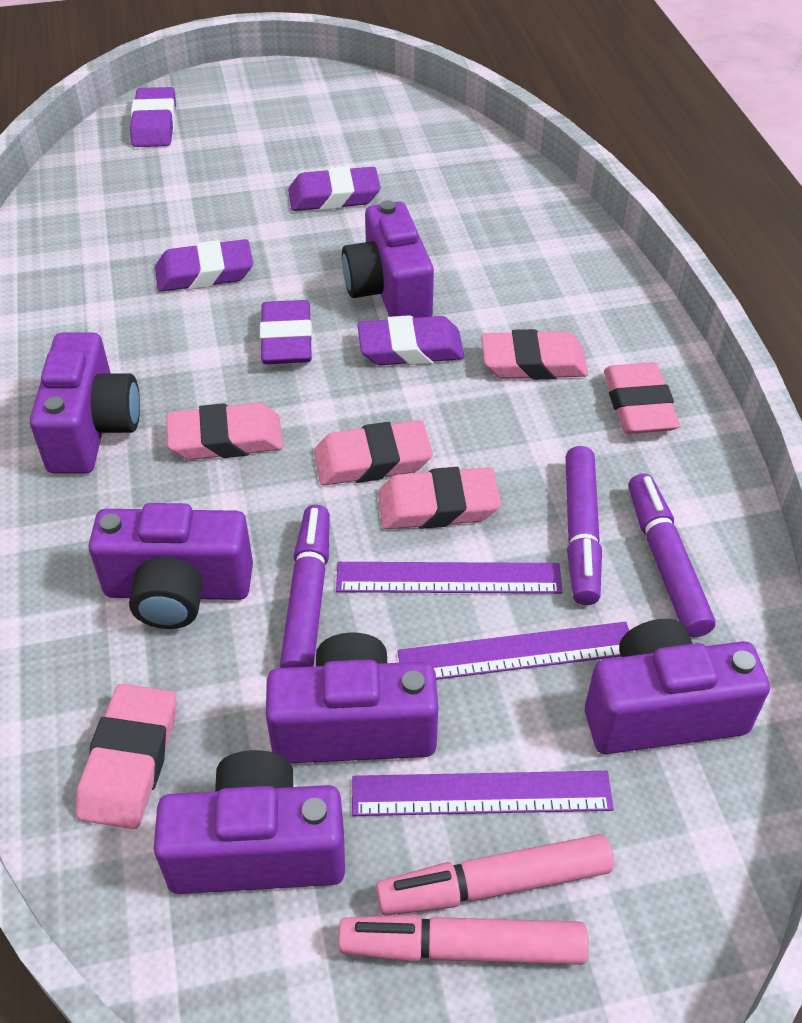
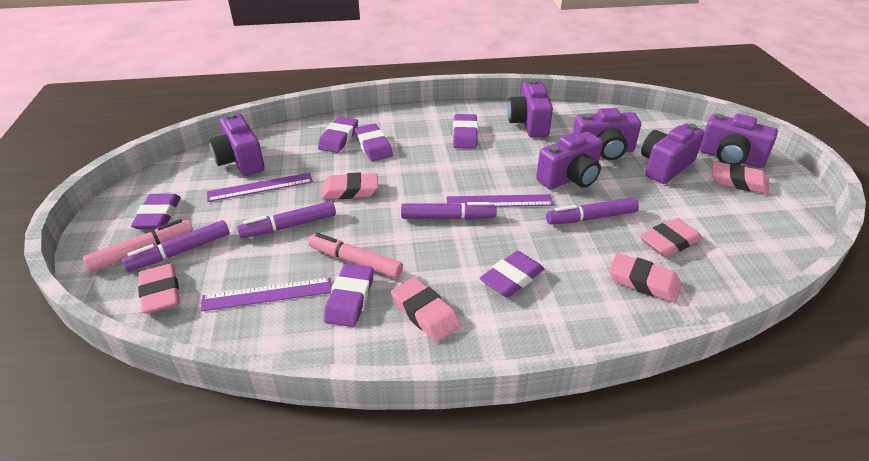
purple eraser: 5 -> 6
purple marker: 3 -> 4

